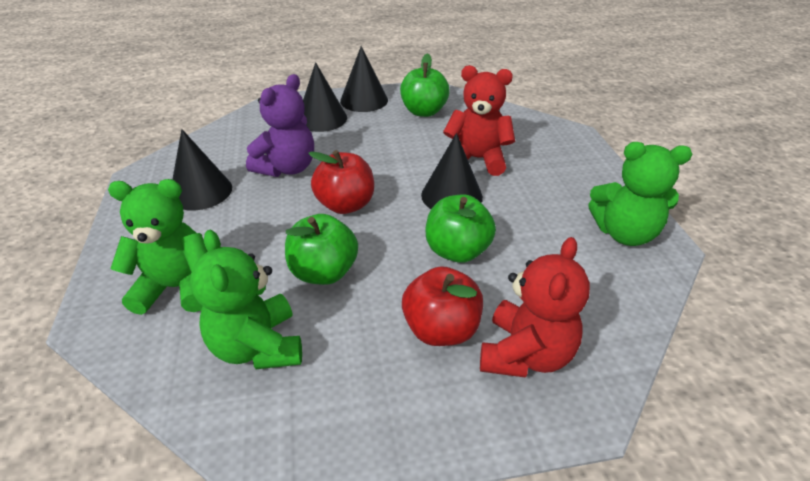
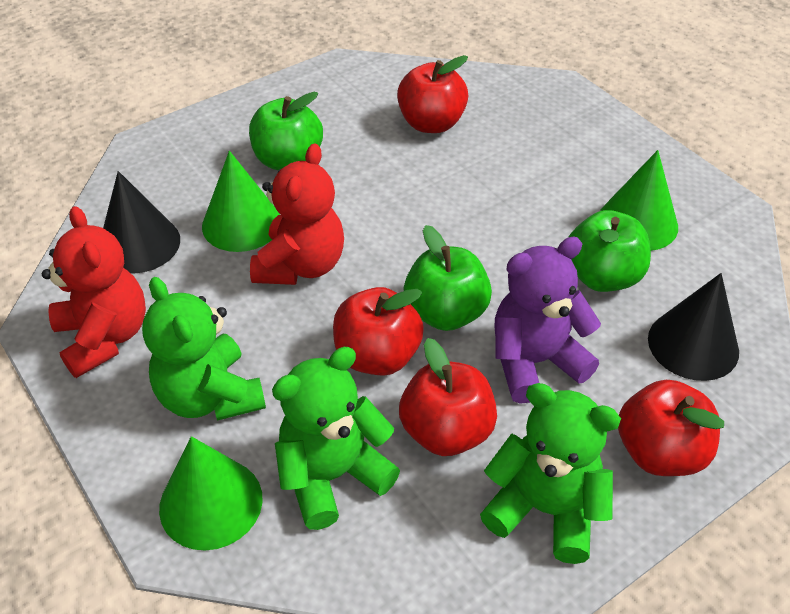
black cone: 4 -> 2
green cone: 0 -> 3
red apple: 2 -> 4

